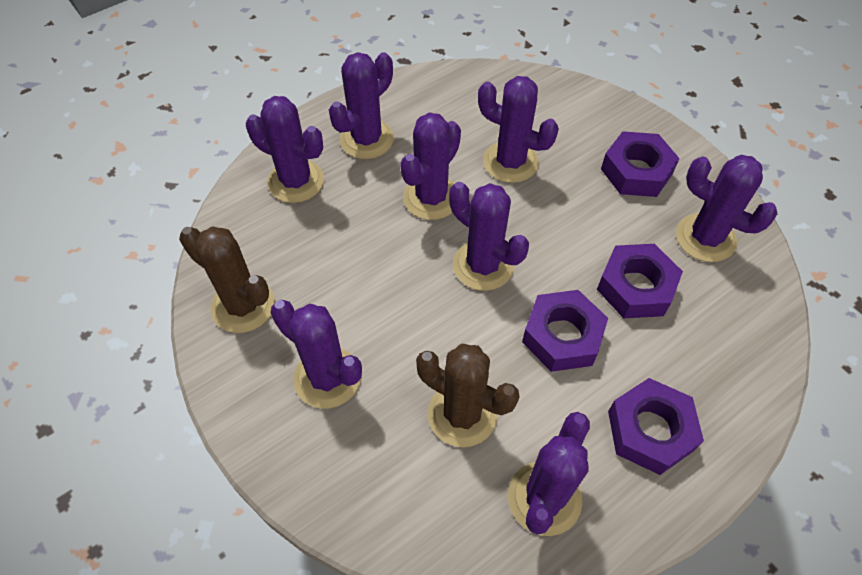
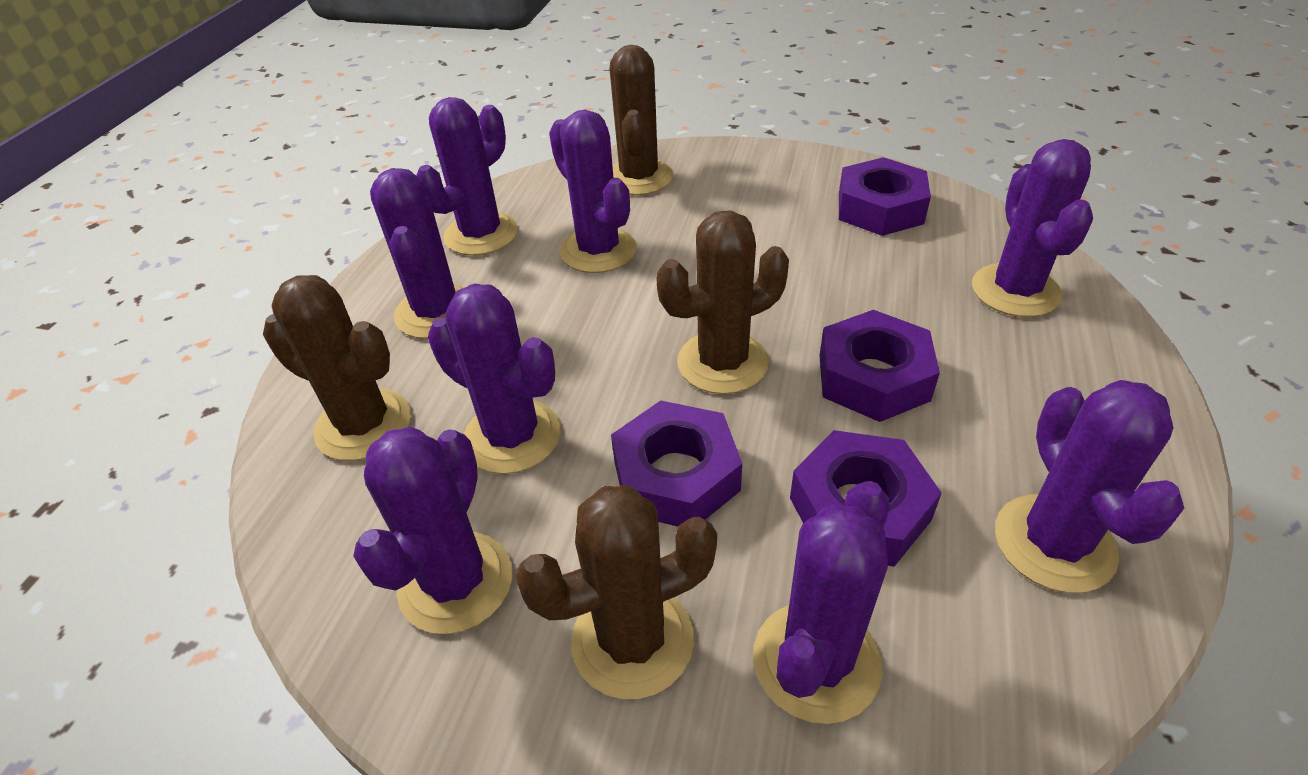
brown cactus: 2 -> 4

